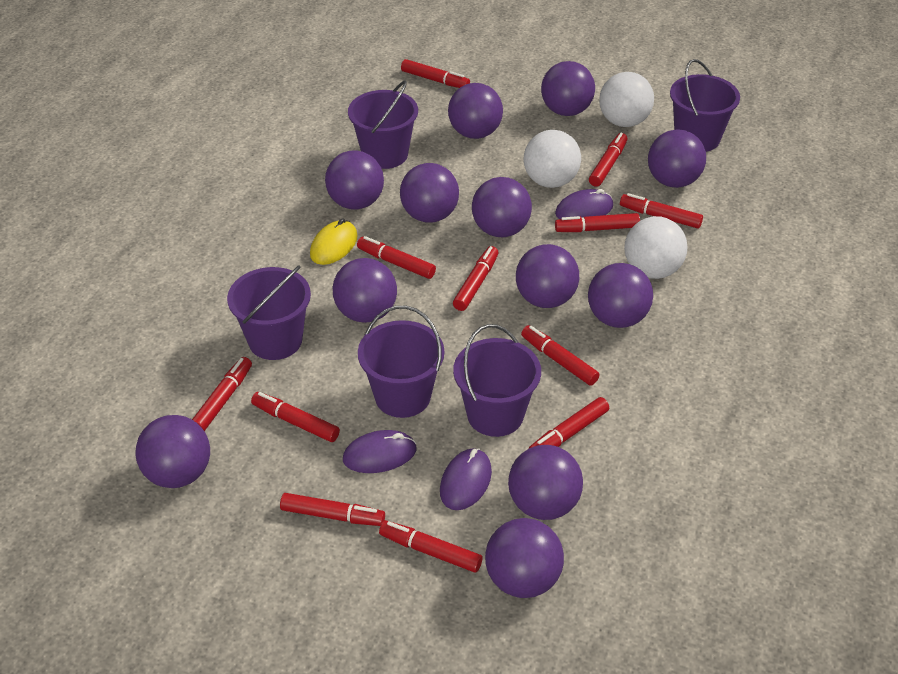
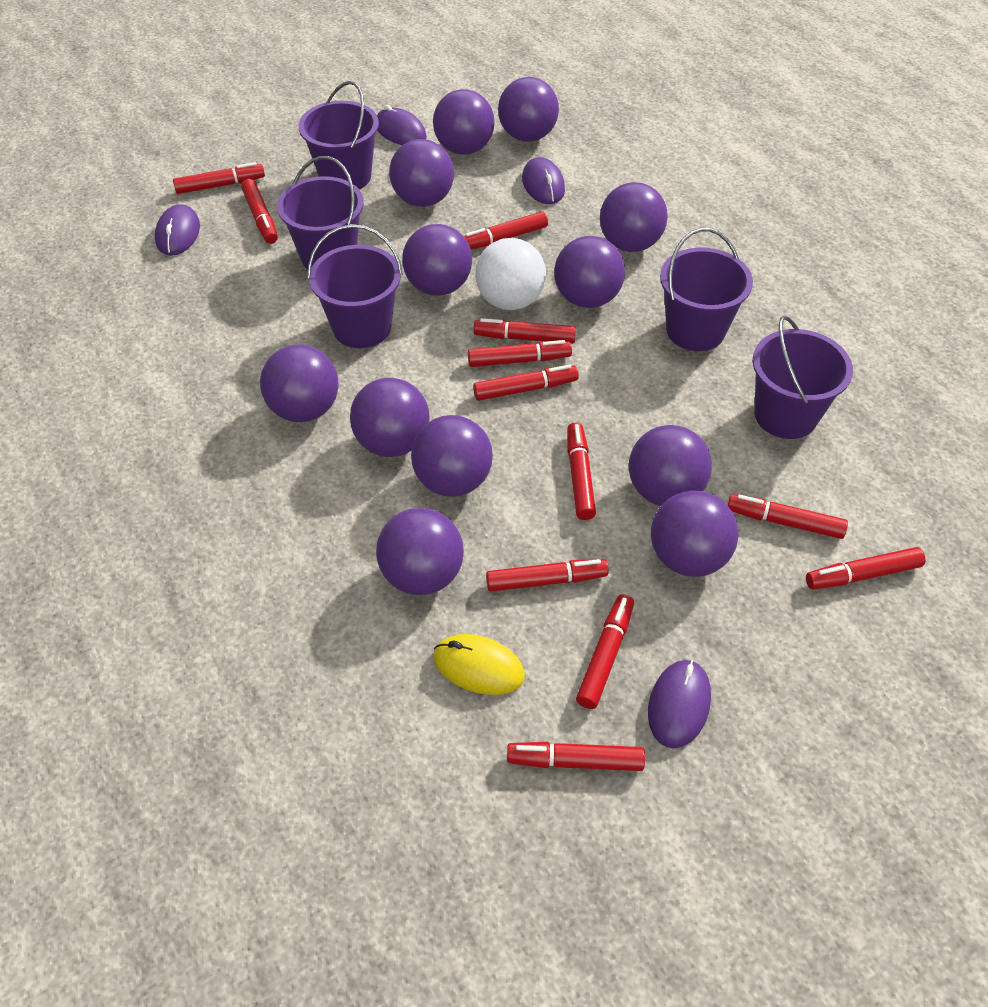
purple mouse: 3 -> 4
white ball: 3 -> 1

